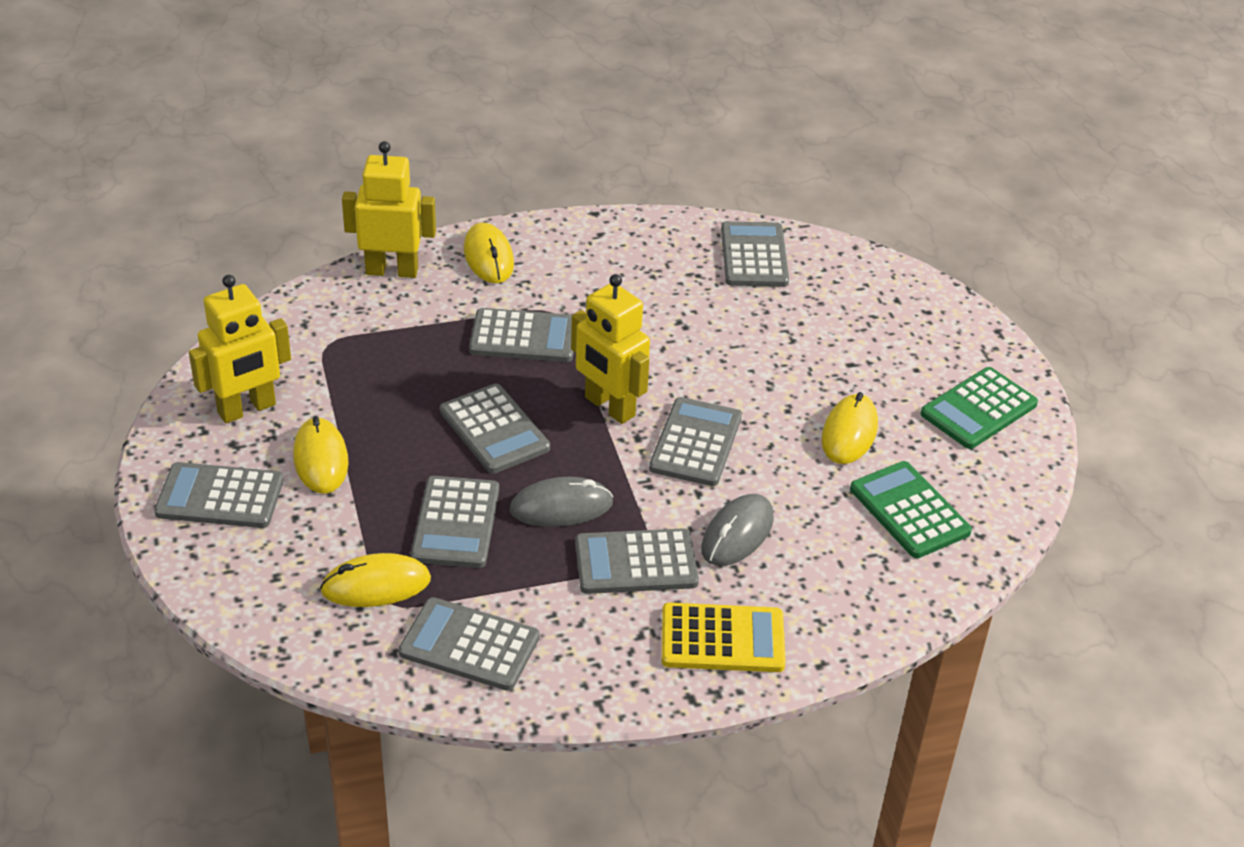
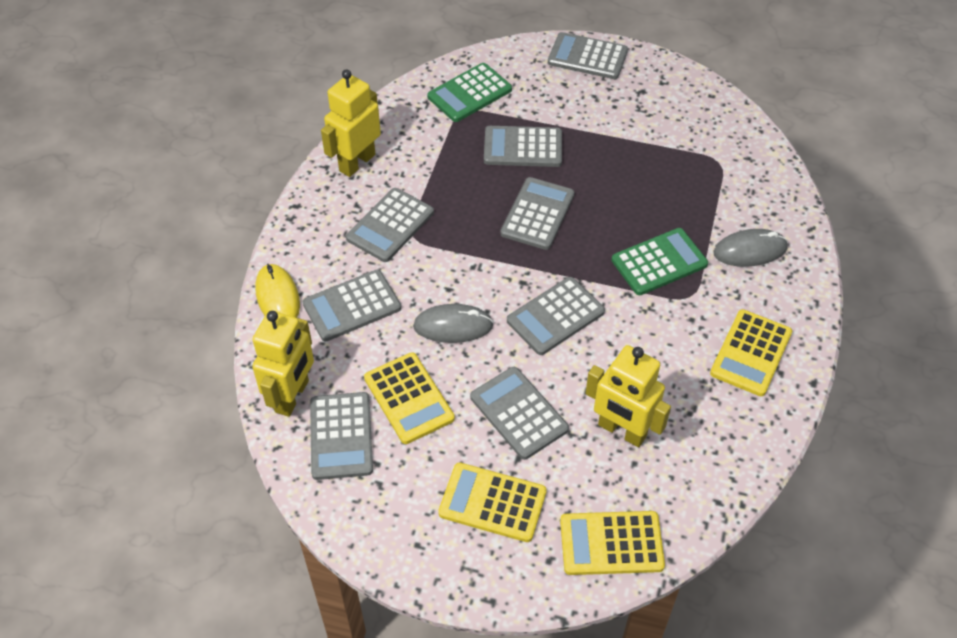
yellow calculator: 1 -> 4
yellow mouse: 4 -> 1

